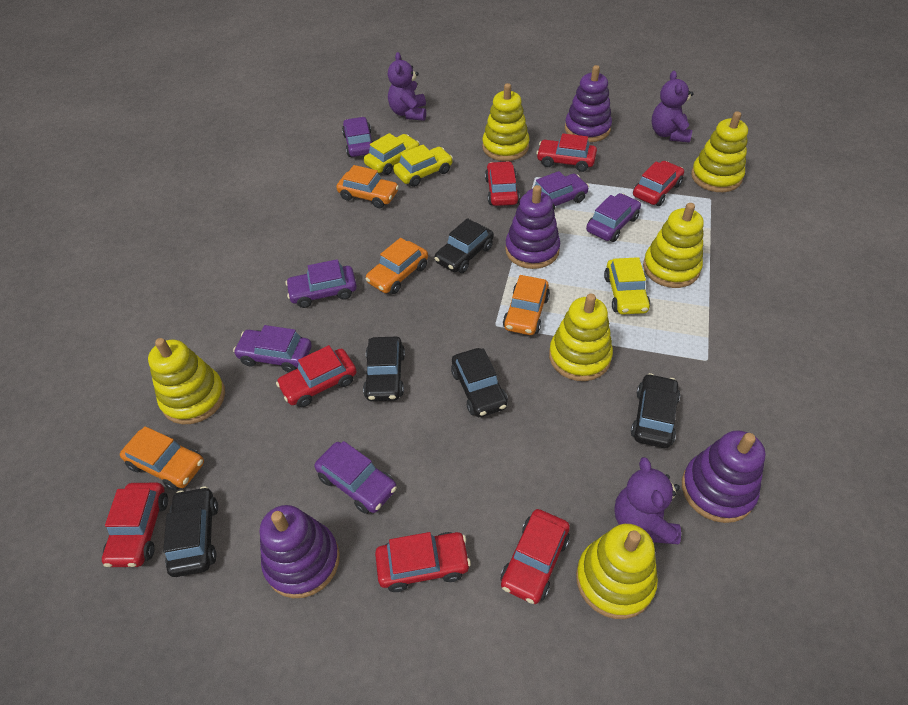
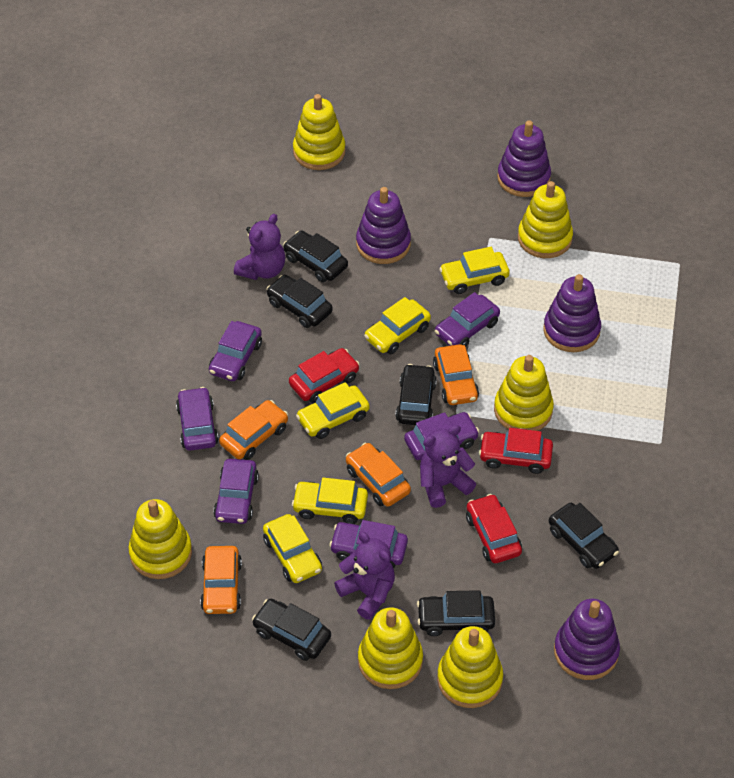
black car: 5 -> 6
red car: 7 -> 3
yellow car: 3 -> 5

